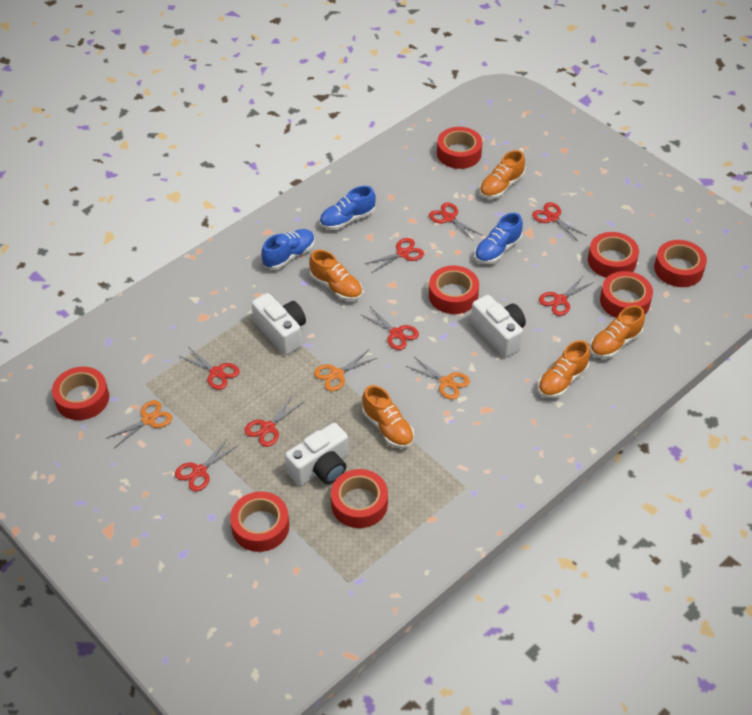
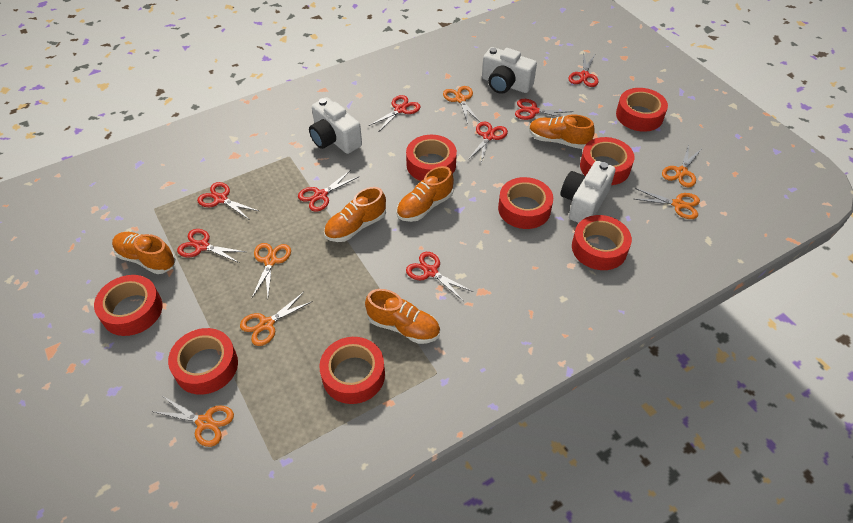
blue shoe: 3 -> 0
orange scissors: 3 -> 6

